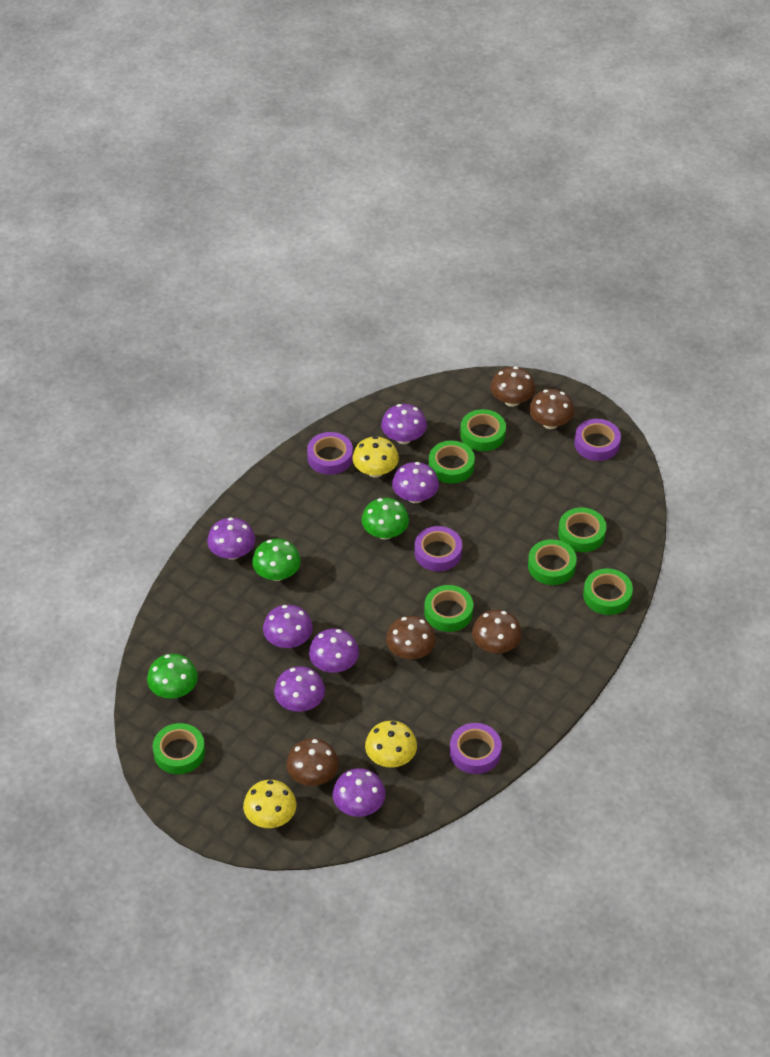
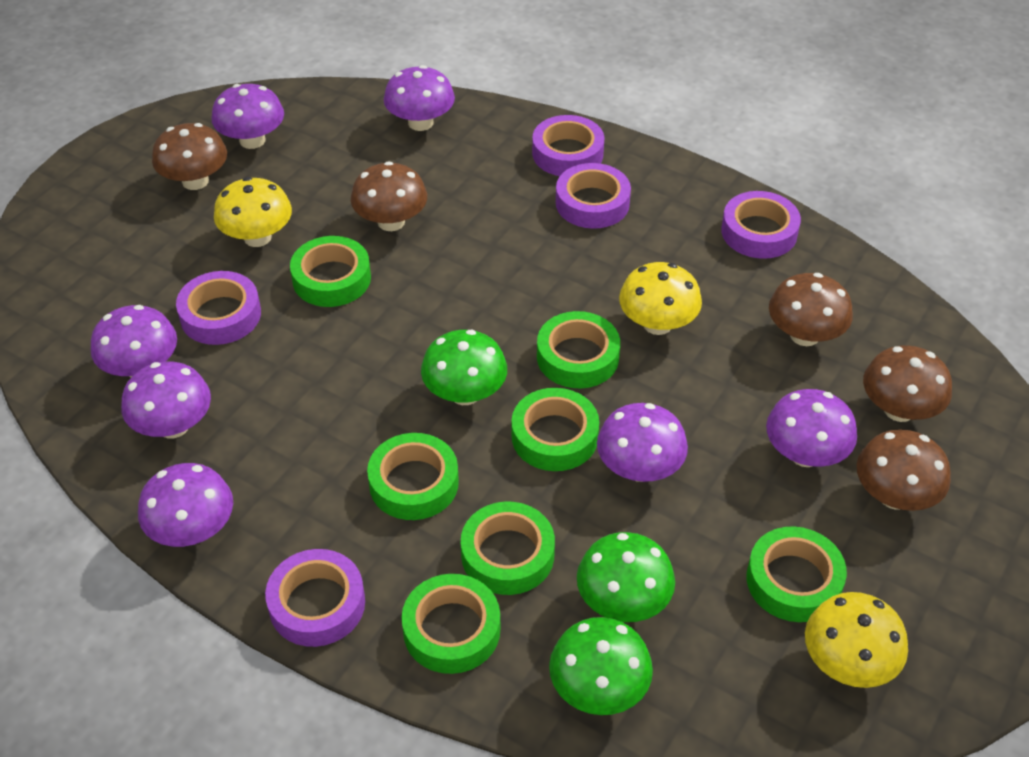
purple tape: 4 -> 5

